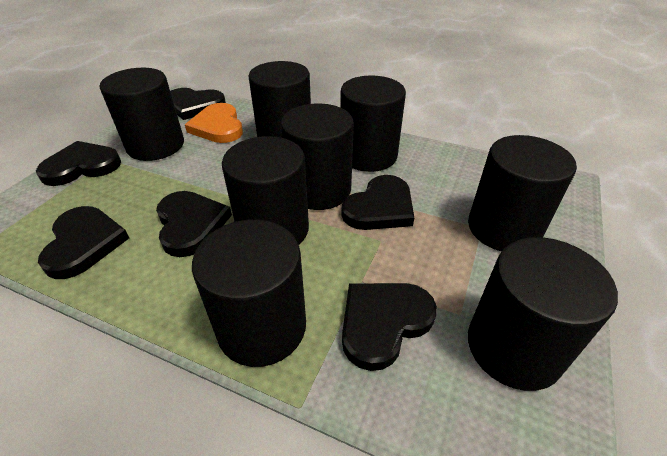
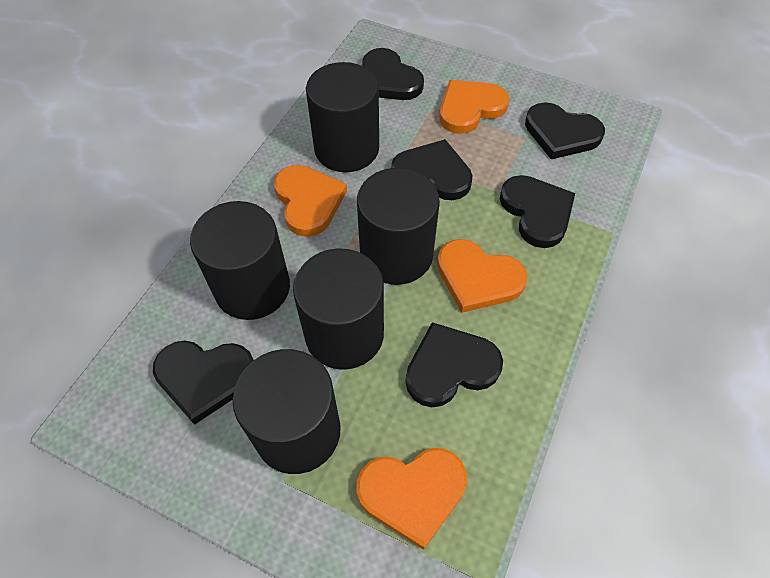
black cylinder: 8 -> 5
orange heart: 1 -> 4

